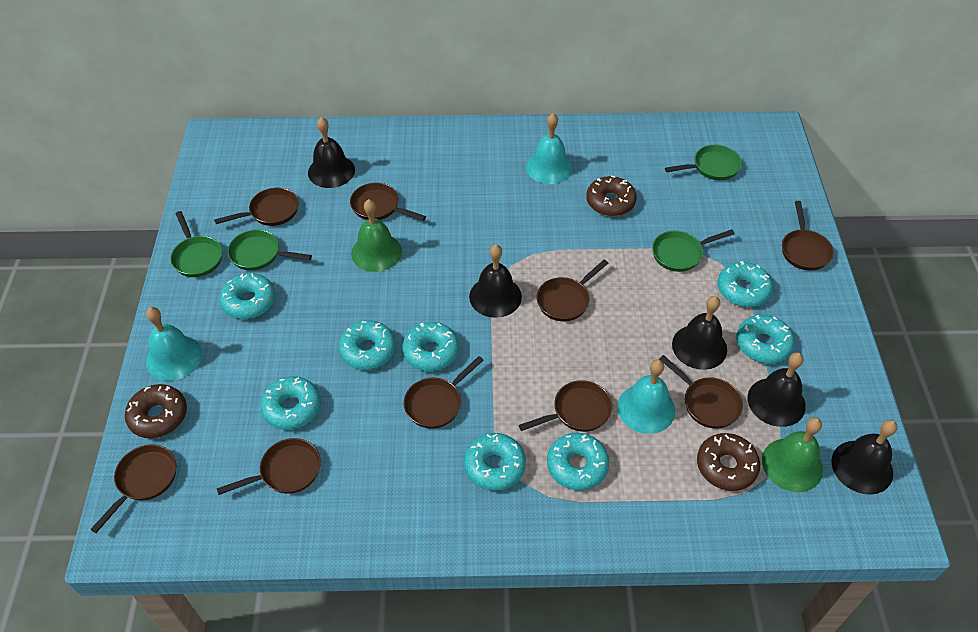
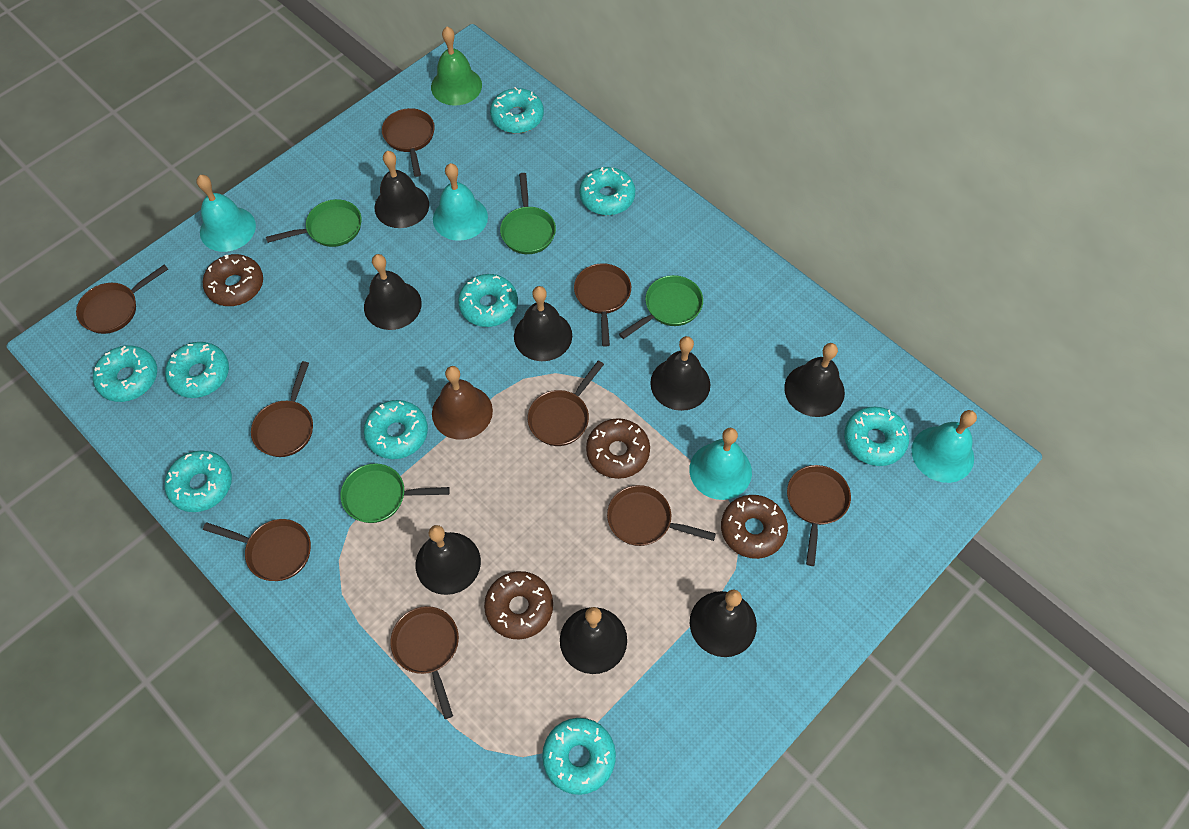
black bell: 5 -> 8
brown bell: 0 -> 1
brown donut: 3 -> 4
green bell: 2 -> 1
turquoise bell: 3 -> 4
turquoise donut: 8 -> 9

